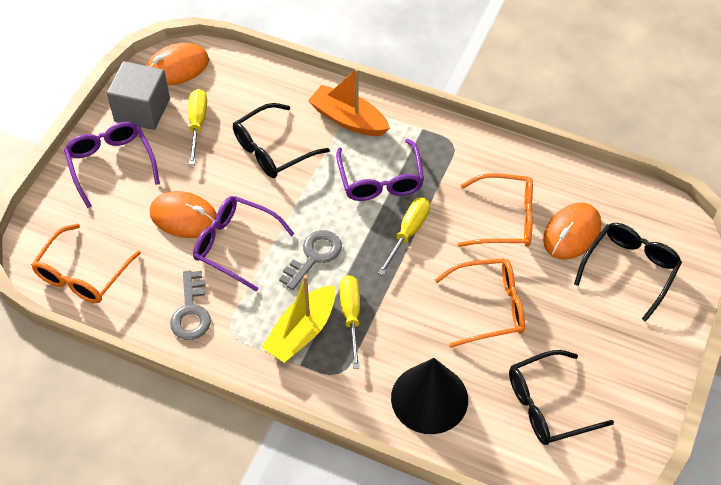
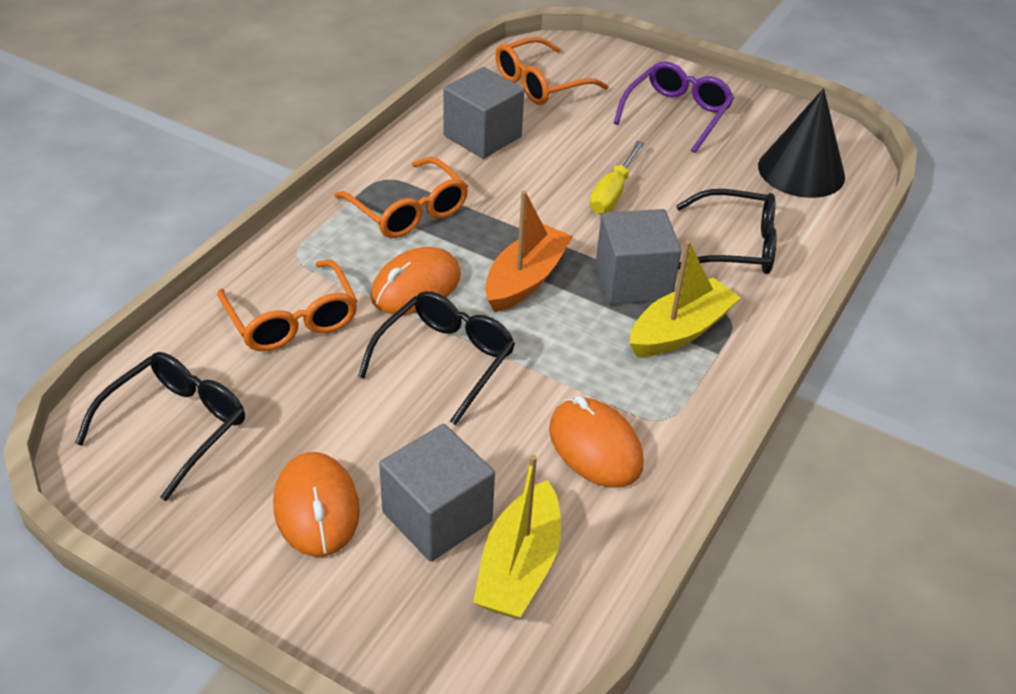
grey cube: 1 -> 3
grey key: 2 -> 0
purple glasses: 3 -> 1
yellow boat: 1 -> 2
yellow screwdriver: 3 -> 1

